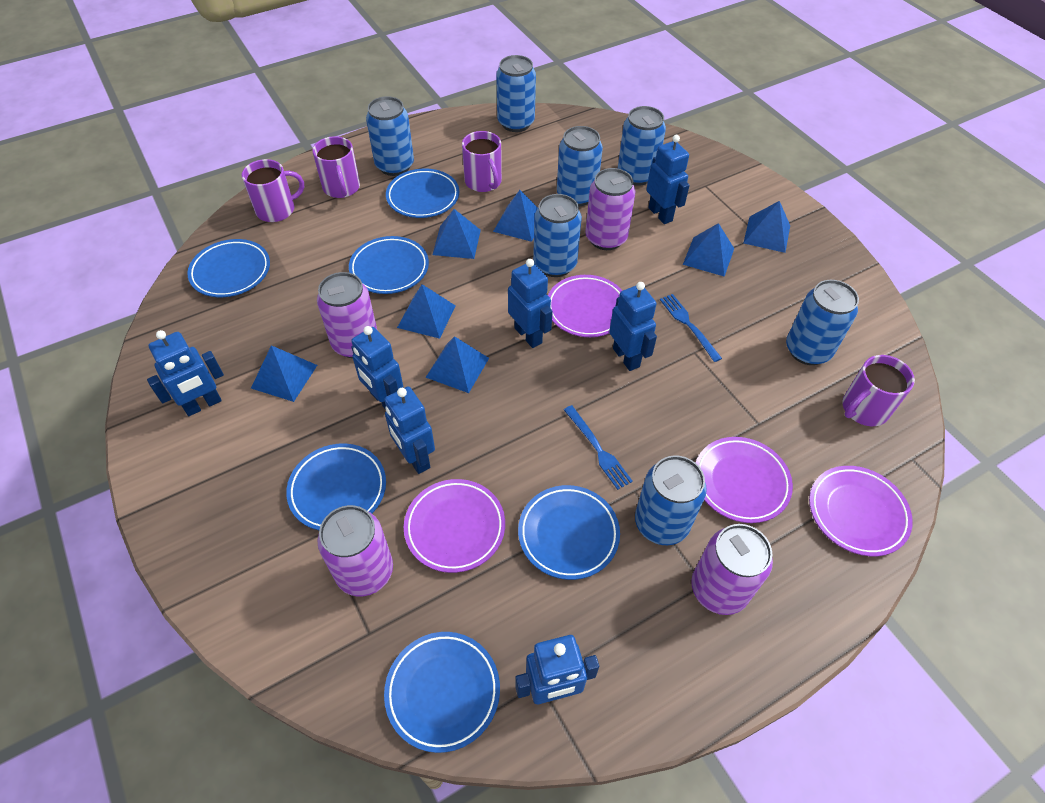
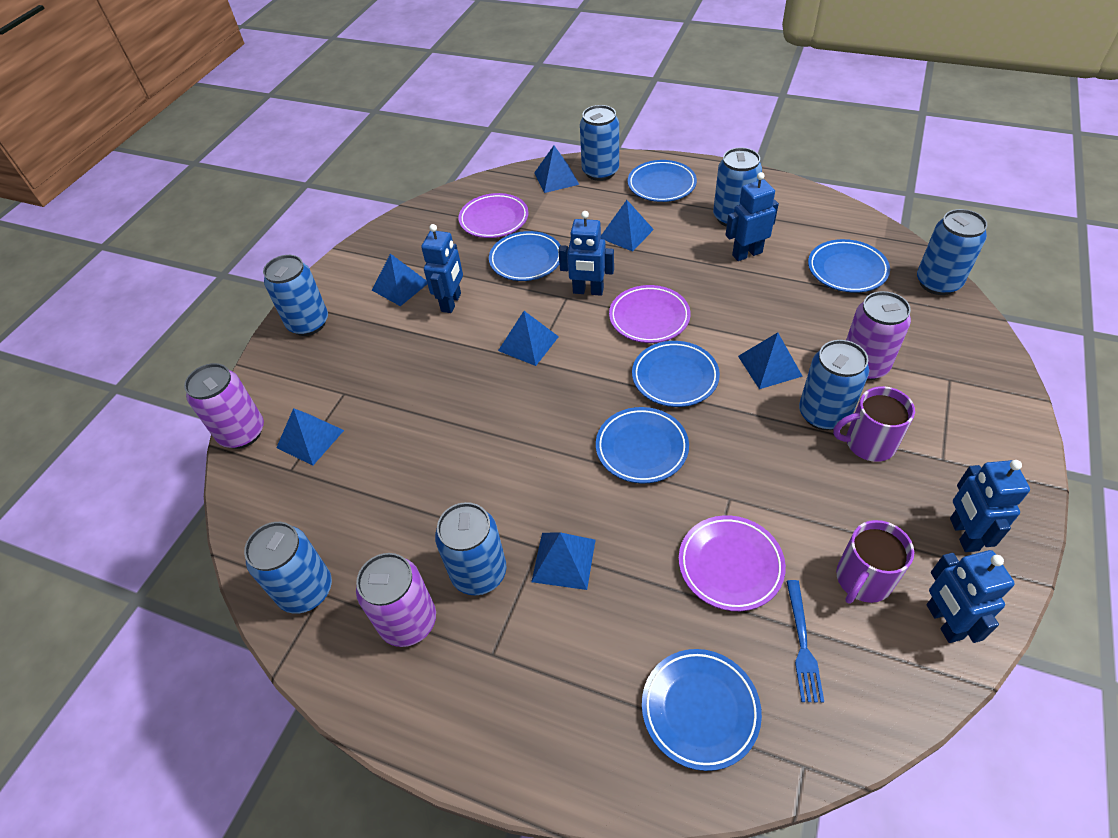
blue fork: 2 -> 1
blue robot: 7 -> 5
purple can: 4 -> 3
purple mug: 4 -> 2
purple plate: 4 -> 3

